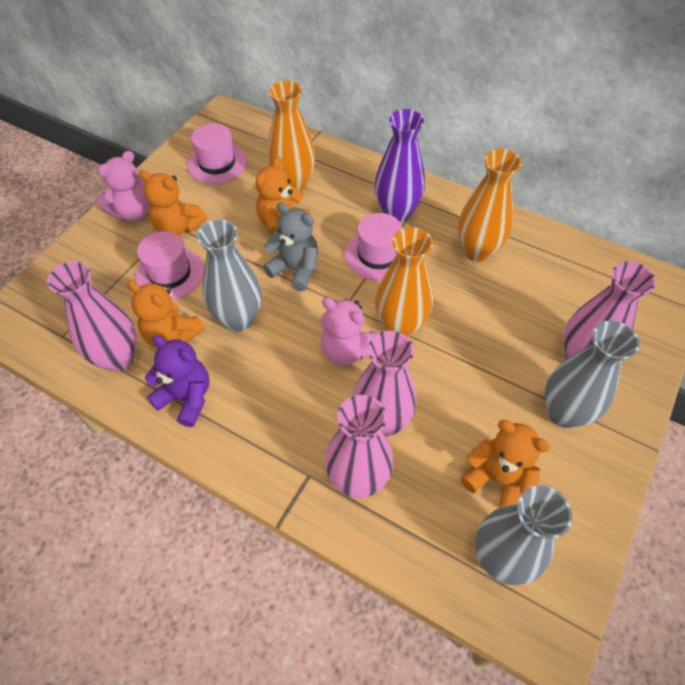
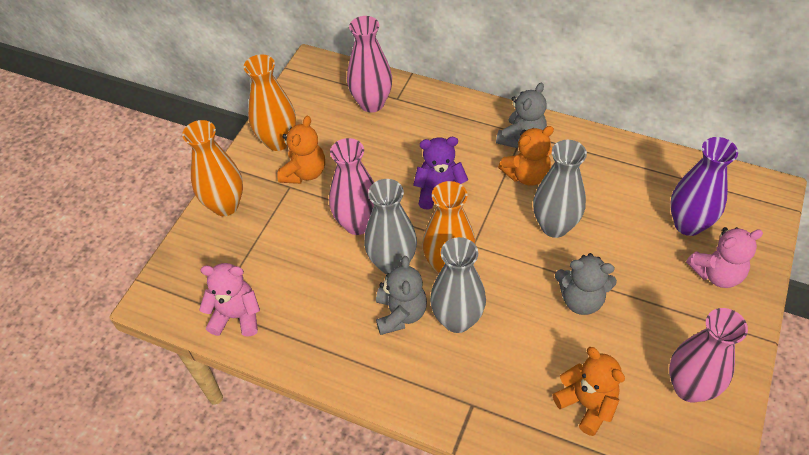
grey teddy bear: 1 -> 3
orange teddy bear: 4 -> 3
pink hat: 3 -> 0
pink vase: 4 -> 3

